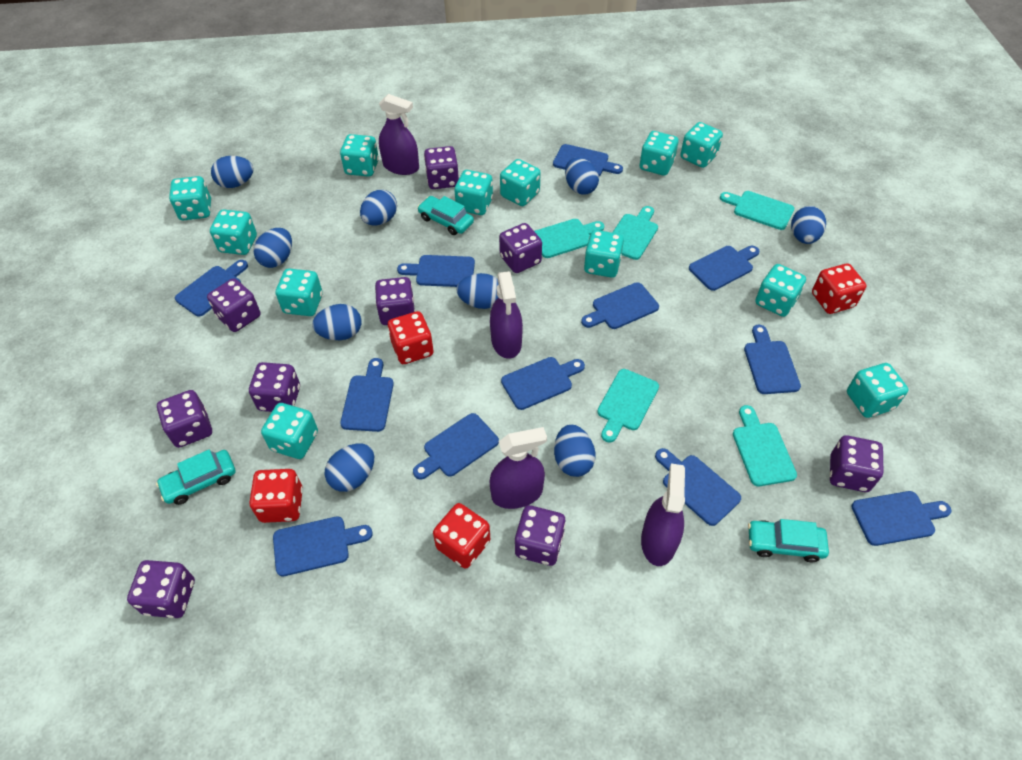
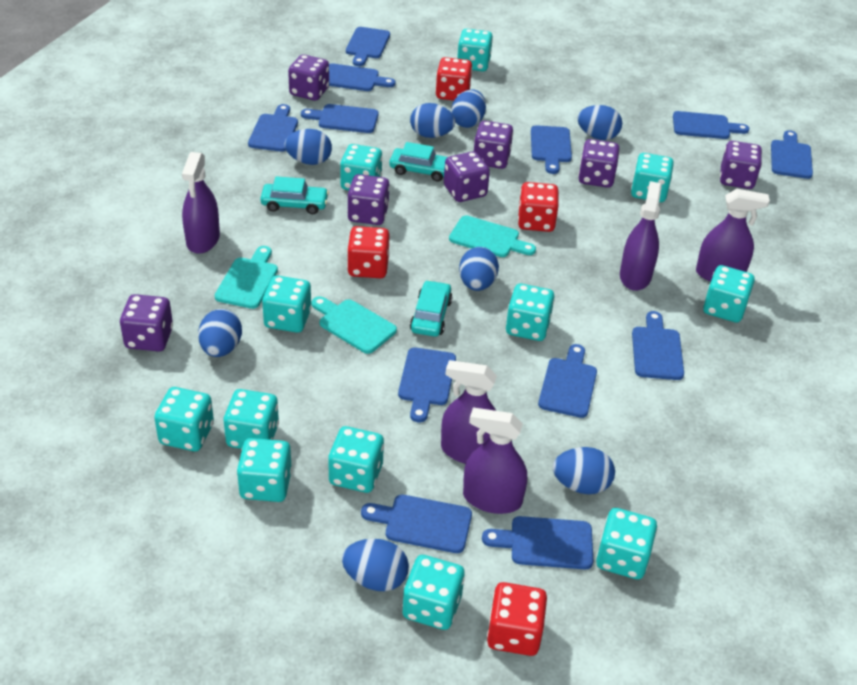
blue egg: 9 -> 8
purple dice: 9 -> 7
purple spray bottle: 4 -> 5
turquoise cutting board: 5 -> 3

